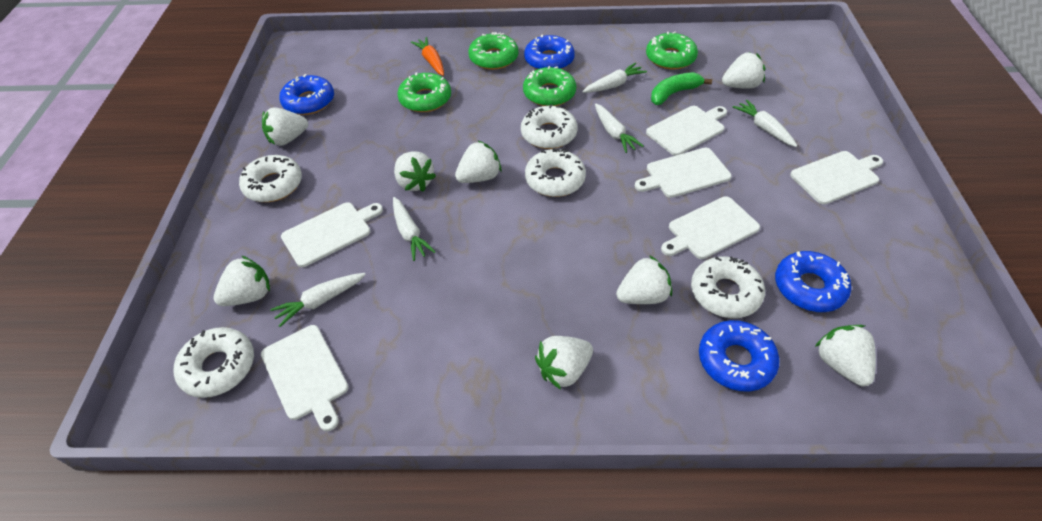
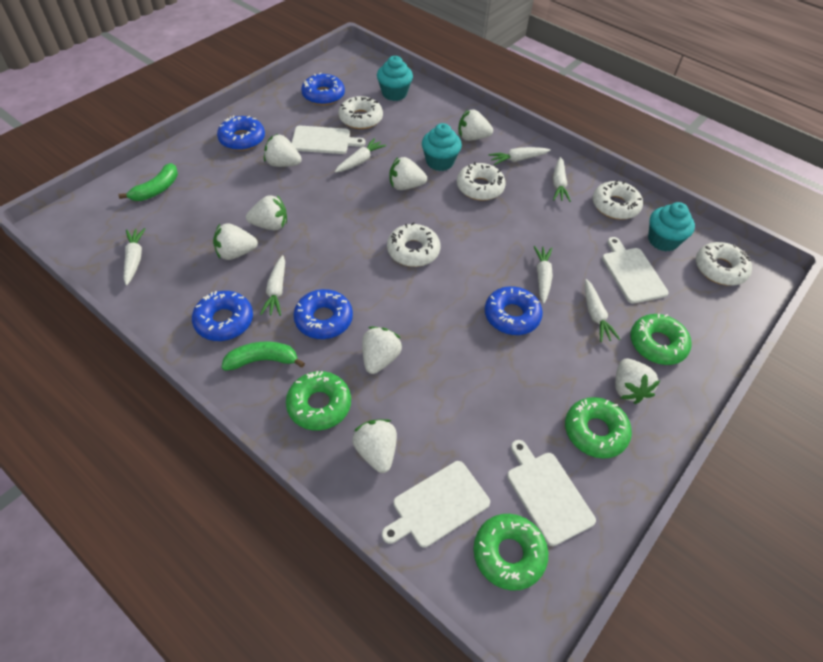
blue donut: 4 -> 5
green banana: 1 -> 2
orange carrot: 1 -> 0
turquoise cupcake: 0 -> 3
white carrot: 5 -> 7
white cutting board: 6 -> 4

